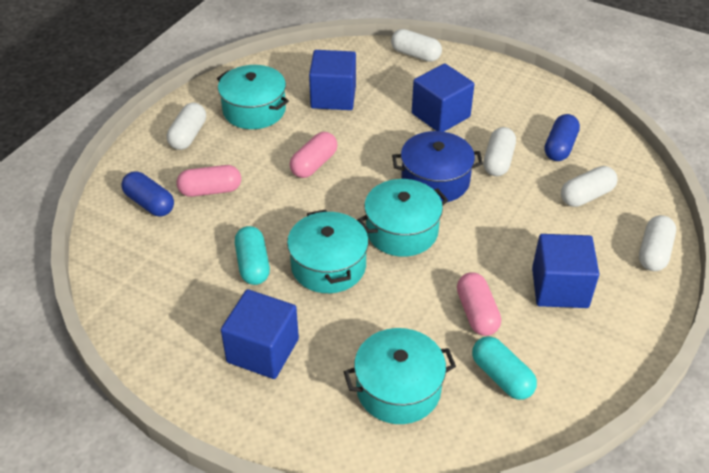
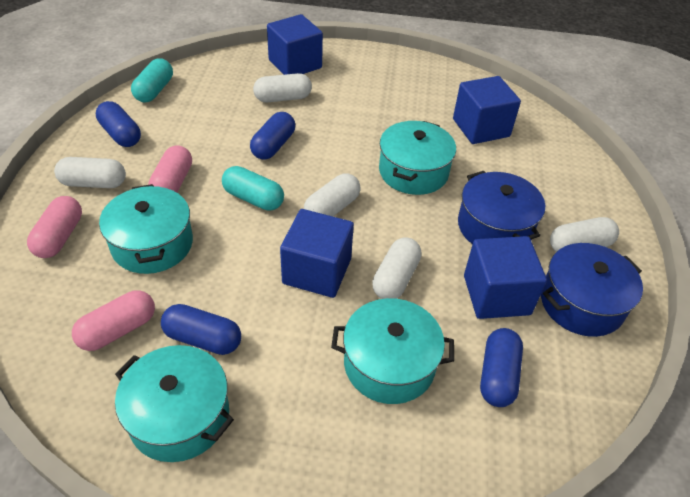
blue capsule: 2 -> 4
blue pot: 1 -> 2

